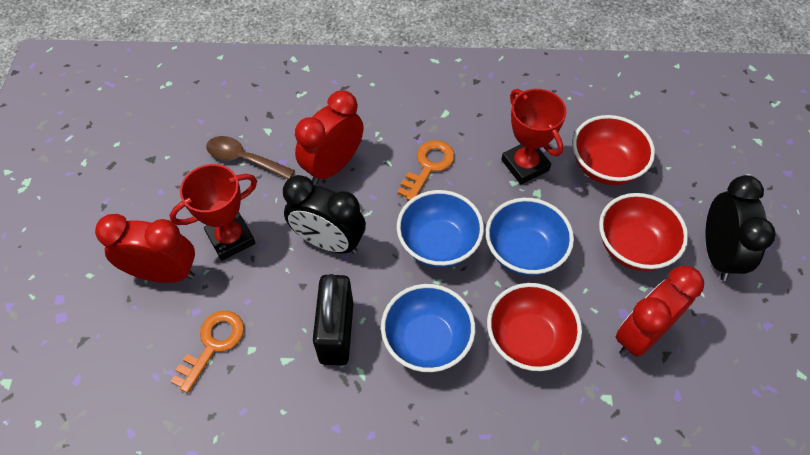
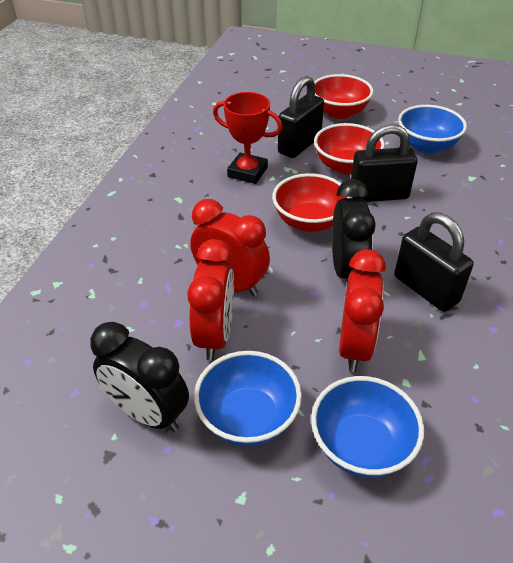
black padlock: 1 -> 3
brown spoon: 1 -> 0
orange key: 2 -> 0
red trophy: 2 -> 1

